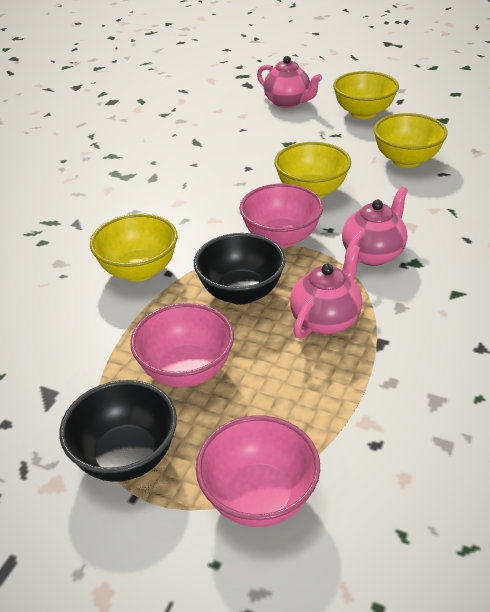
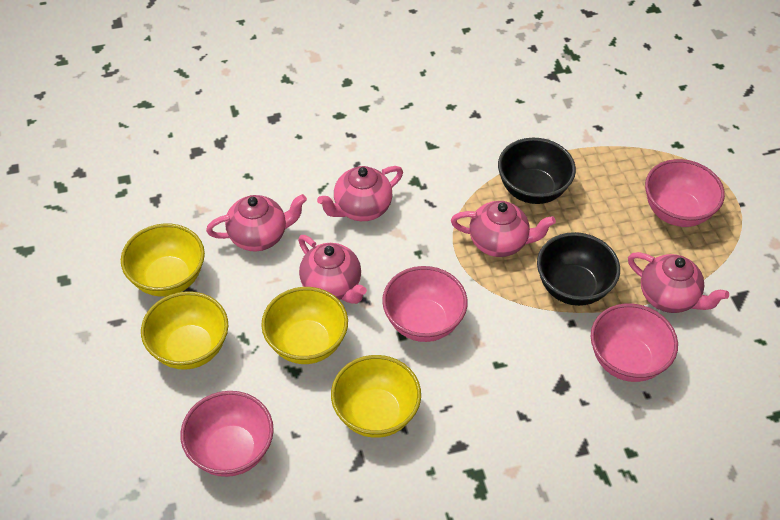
pink bowl: 3 -> 4
pink teapot: 3 -> 5

